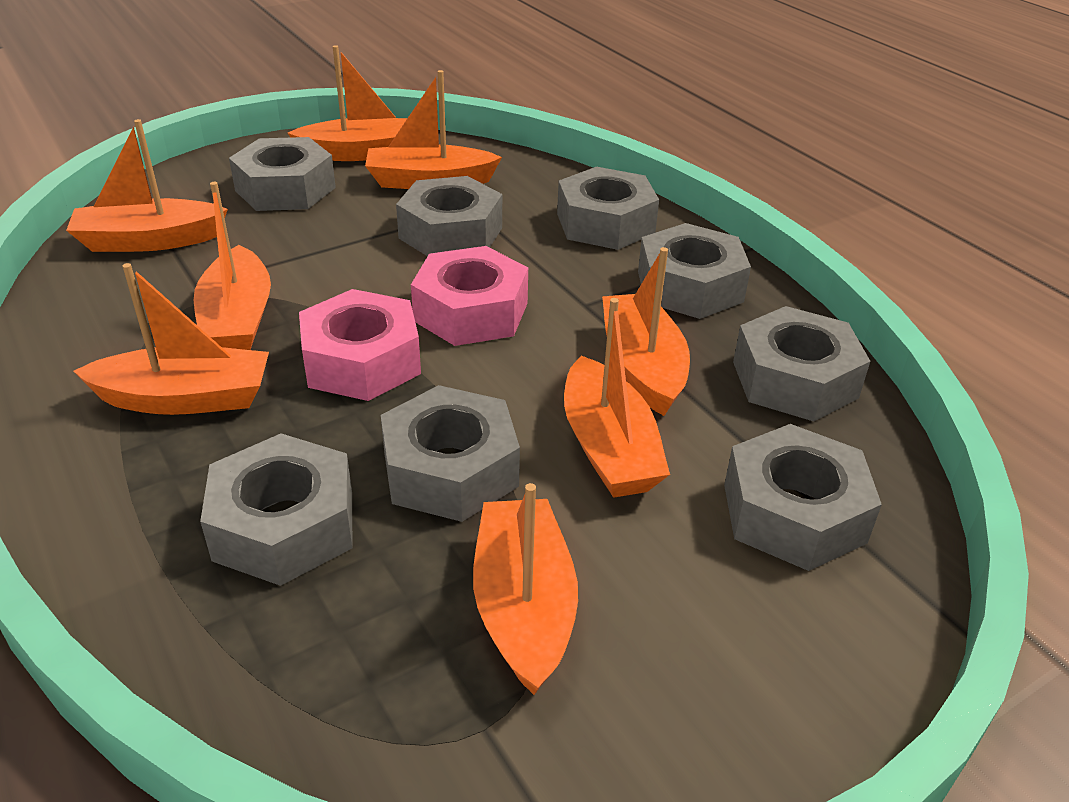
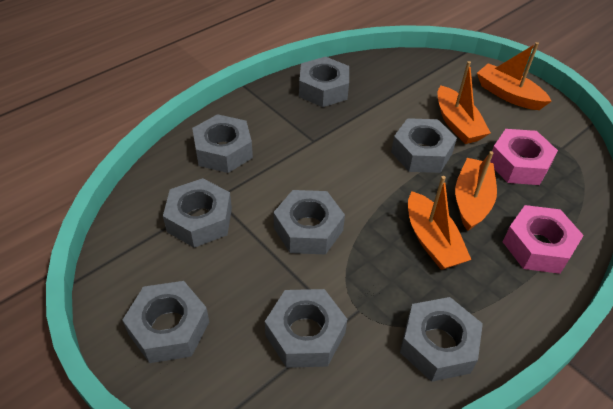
orange boat: 8 -> 4

